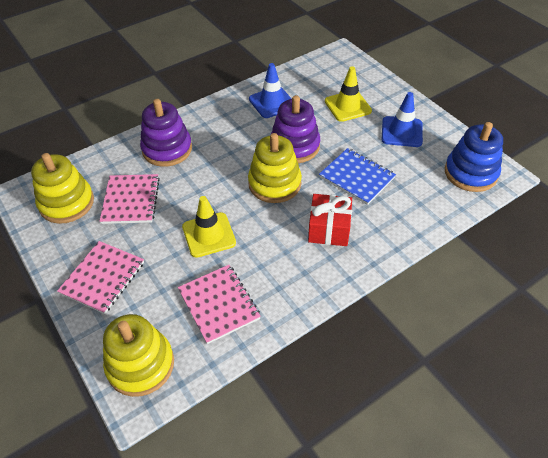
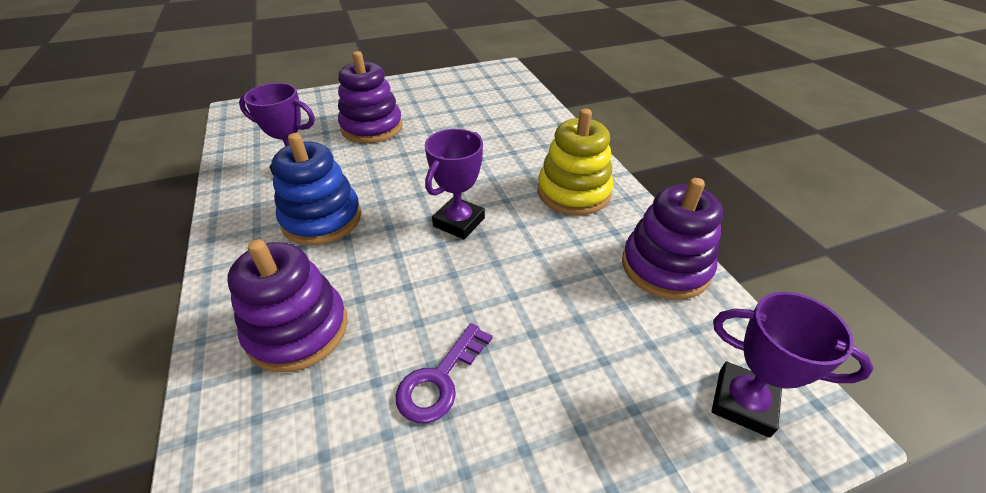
blue notebook: 1 -> 0
blue traffic cone: 2 -> 0
pink notebook: 3 -> 0
purple key: 0 -> 1
purple stacking toy: 2 -> 3
purple trophy: 0 -> 3
red gift: 1 -> 0
yellow stacking toy: 3 -> 1
yellow traffic cone: 2 -> 0

